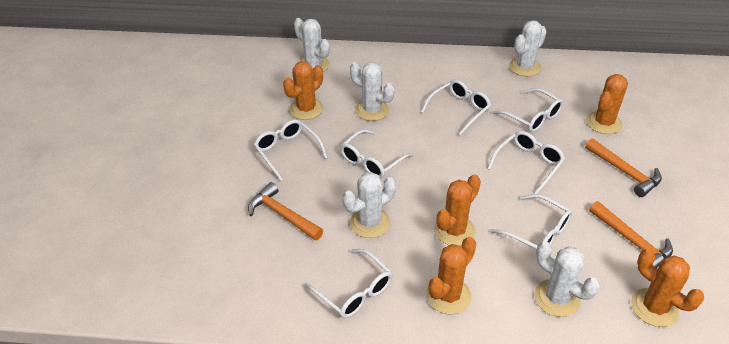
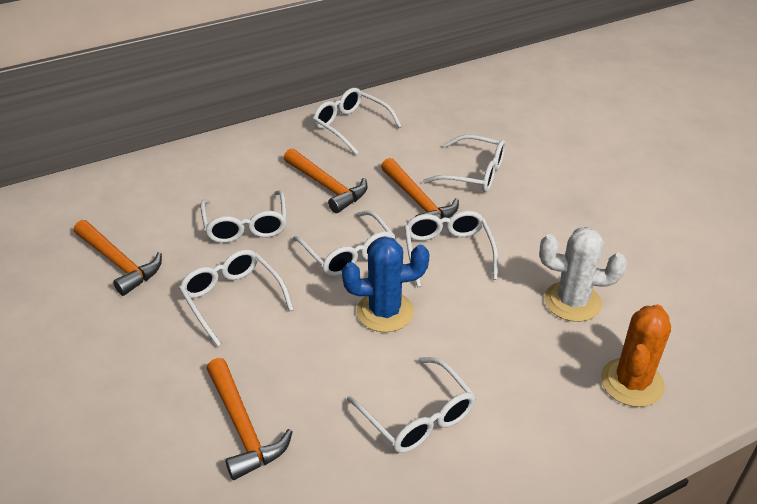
blue cactus: 0 -> 1
orange cactus: 5 -> 1
orange hammer: 3 -> 4
white cactus: 5 -> 1

